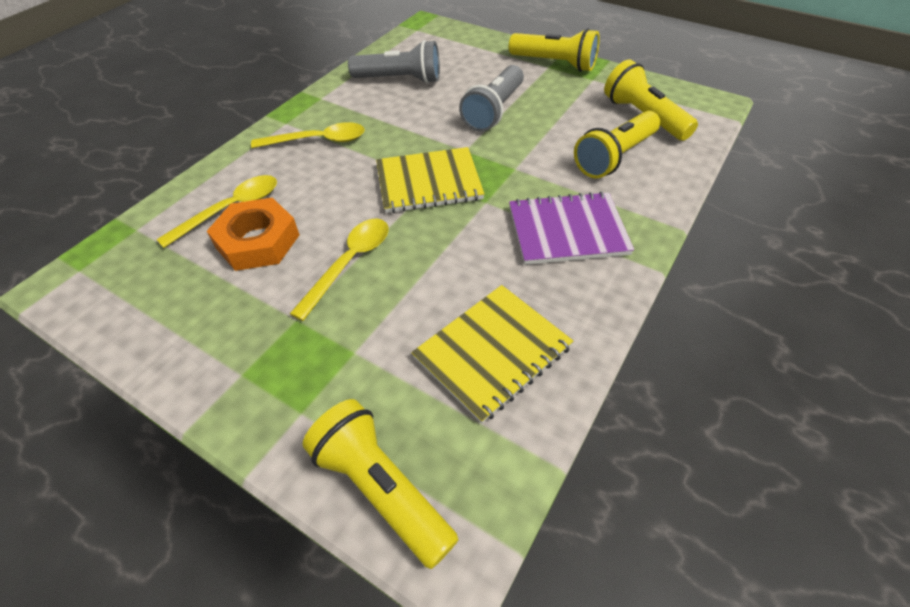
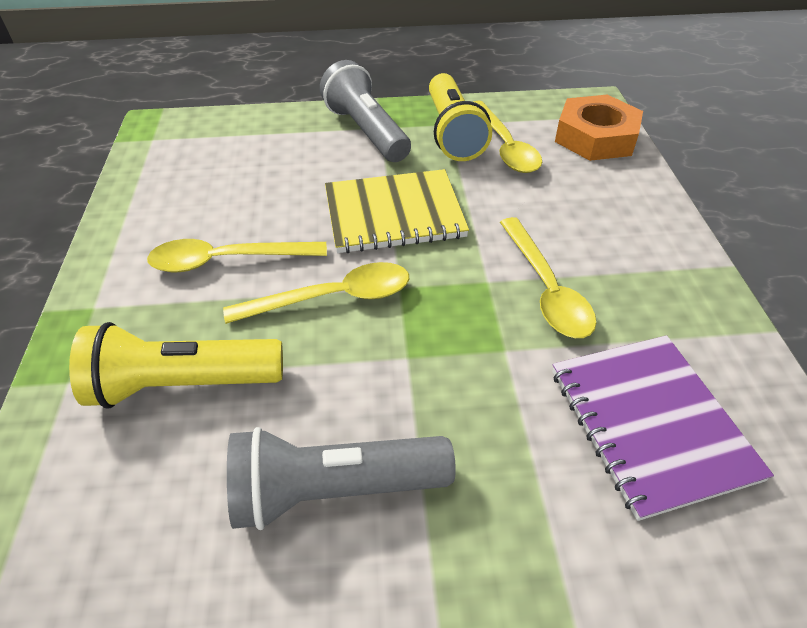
yellow flashlight: 4 -> 2
yellow notebook: 2 -> 1
yellow spoon: 3 -> 4

